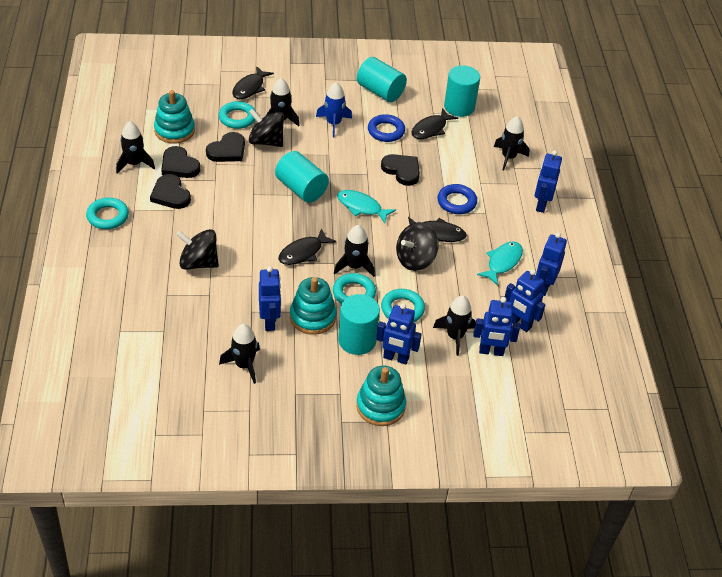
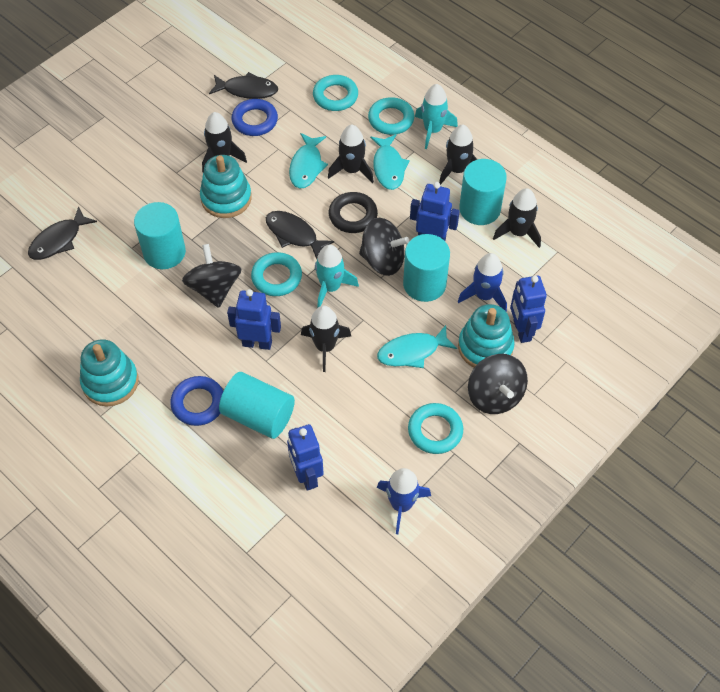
black fish: 4 -> 3
black heart: 4 -> 0
black ring: 0 -> 1
black rocket: 6 -> 5
blue robot: 6 -> 4
blue rocket: 1 -> 2
turquoise fish: 2 -> 3
turquoise rocket: 0 -> 2

